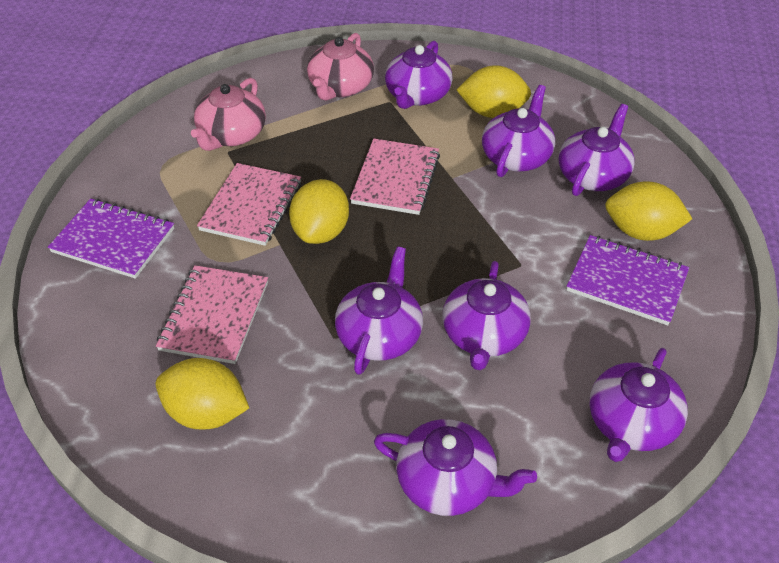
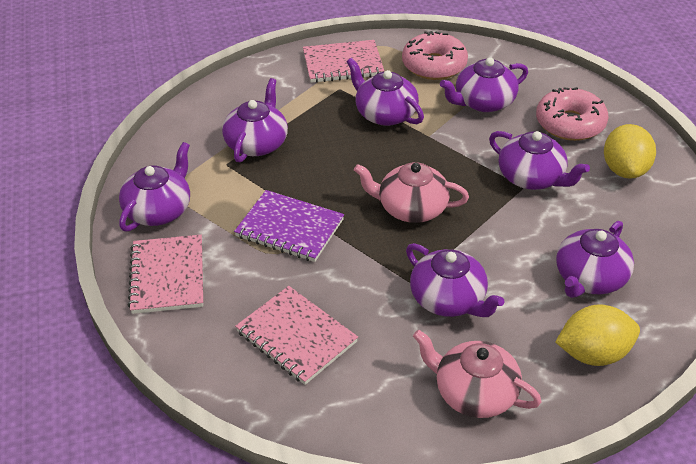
pink donut: 0 -> 2
purple notebook: 2 -> 1
yellow lemon: 4 -> 2

